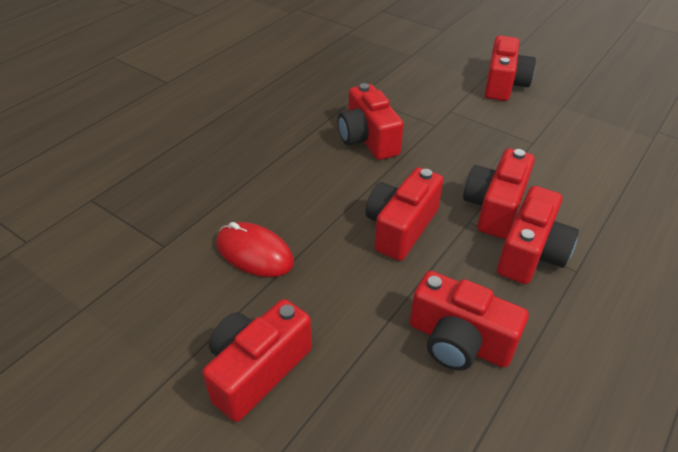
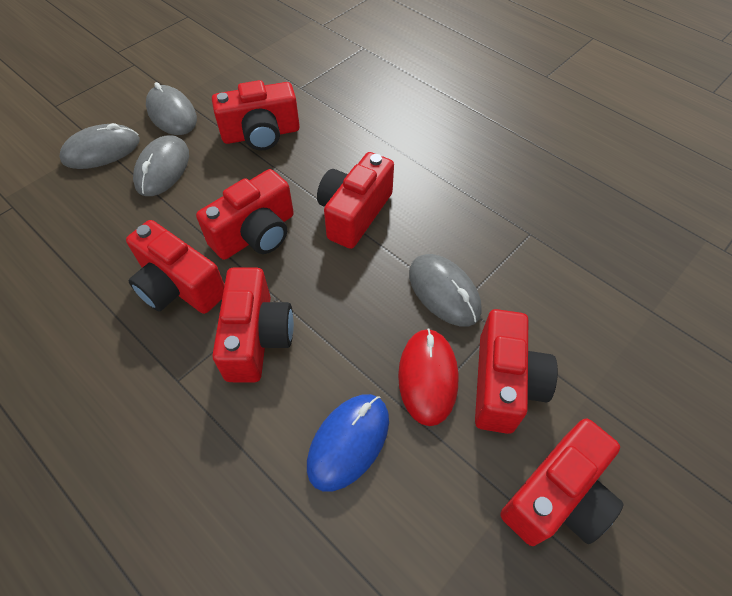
blue mouse: 0 -> 1
grey mouse: 0 -> 4

